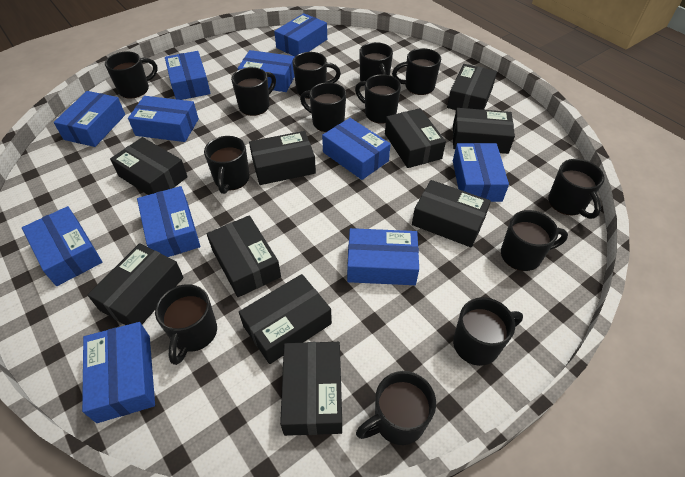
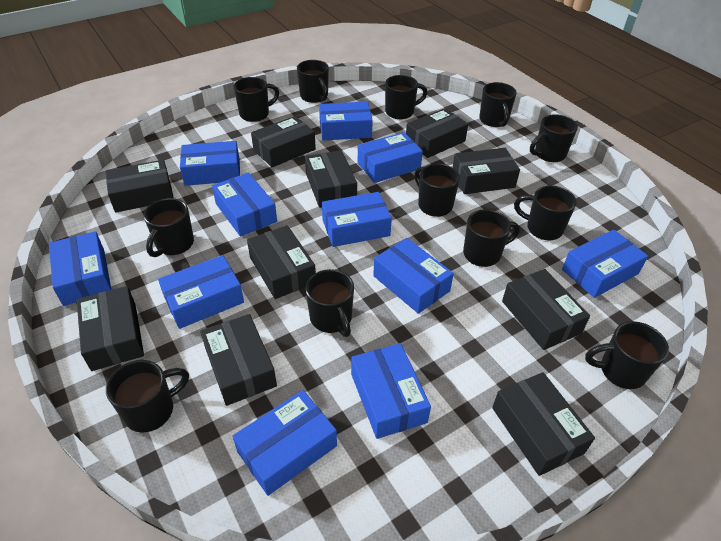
black mug: 13 -> 12

